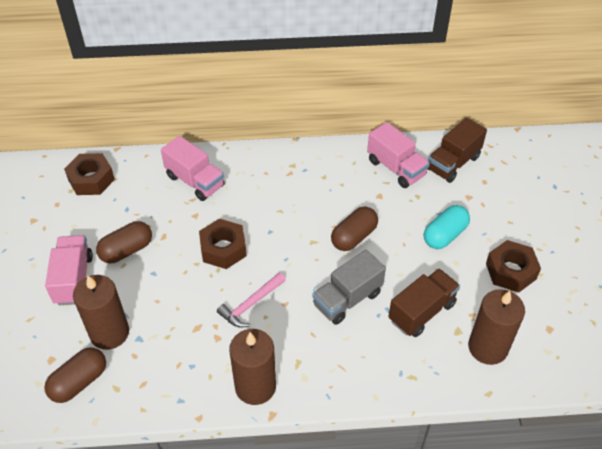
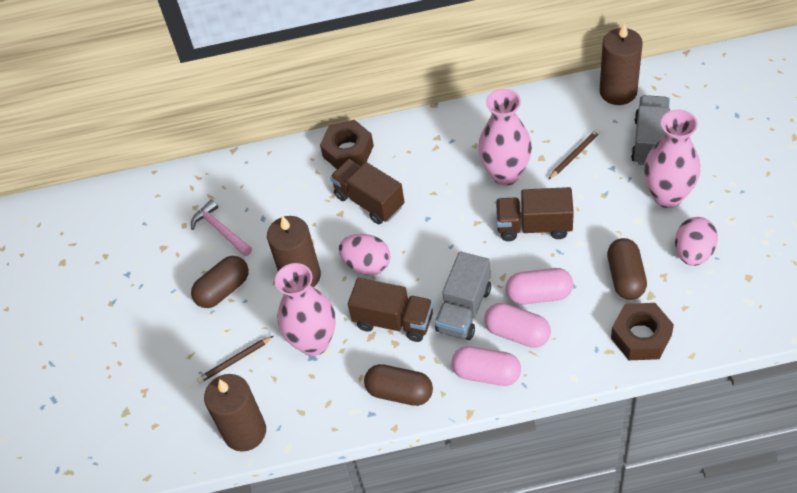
brown nut: 3 -> 2
brown pencil: 0 -> 2
brown truck: 2 -> 3
grey truck: 1 -> 2
pink capsule: 0 -> 3
pink egg: 0 -> 2
pink truck: 3 -> 0
pink vase: 0 -> 3
turquoise capsule: 1 -> 0

